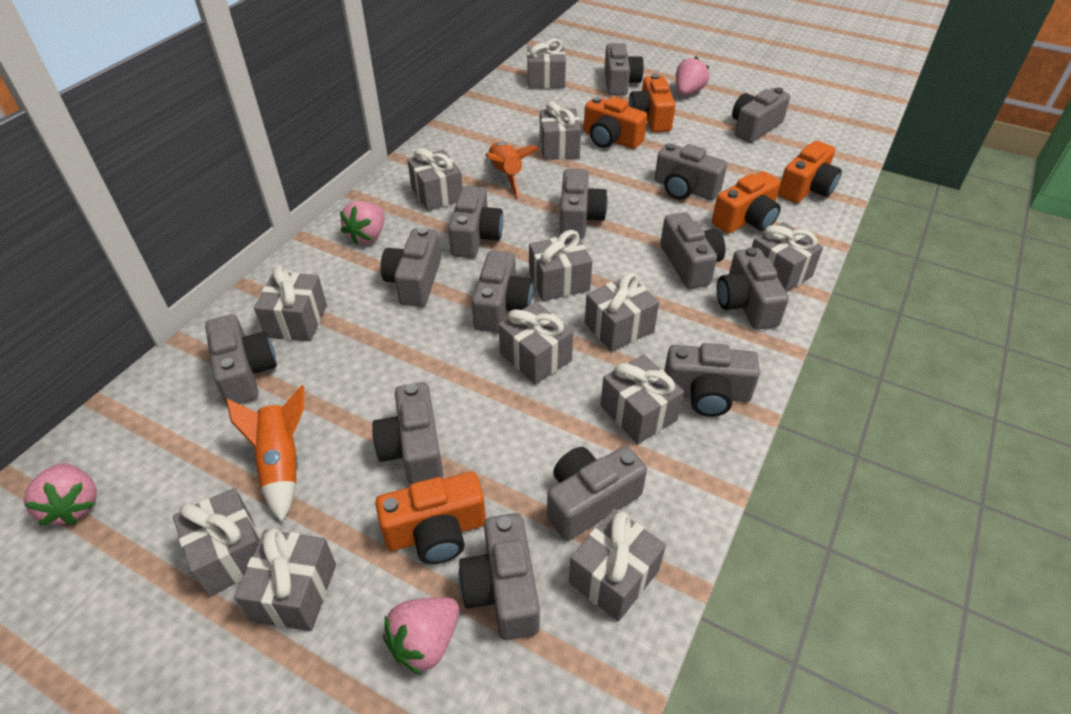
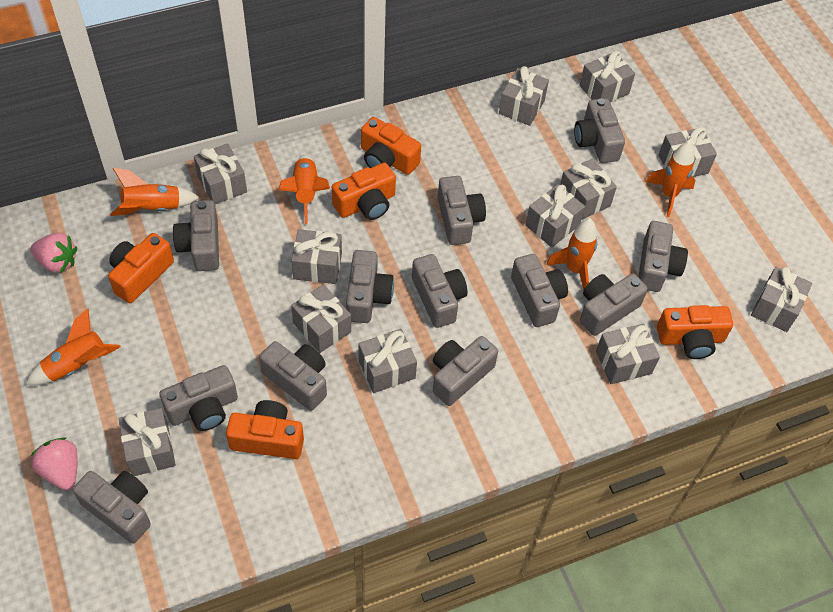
grey camera: 14 -> 12
orange rocket: 2 -> 5
pink strawberry: 4 -> 2

